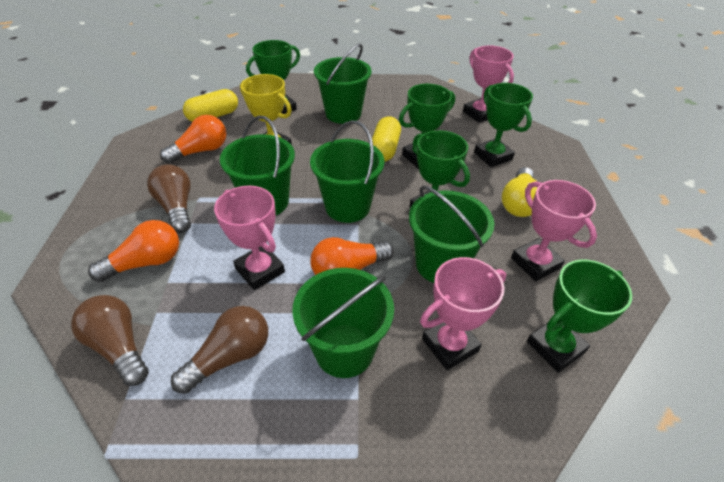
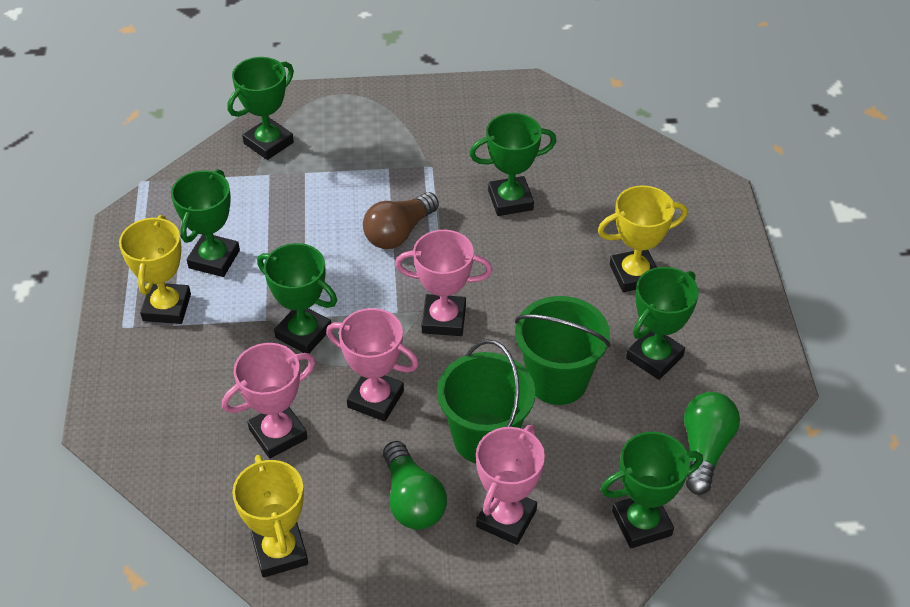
brown light bulb: 3 -> 1
green bucket: 5 -> 2
green light bulb: 0 -> 2
green trophy: 5 -> 6
orange light bulb: 3 -> 0
yellow capsule: 2 -> 0
yellow light bulb: 1 -> 0
yellow trophy: 1 -> 3

